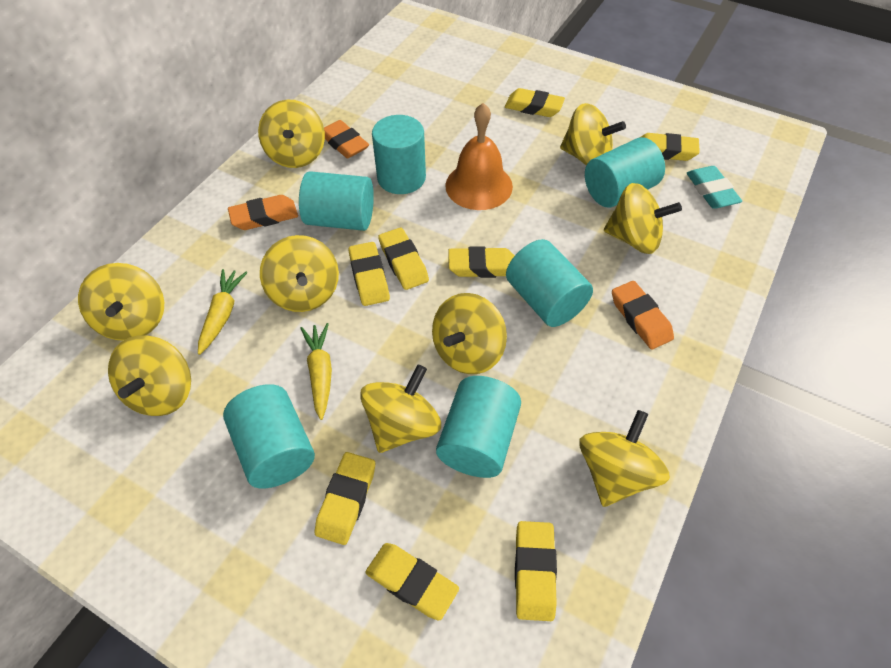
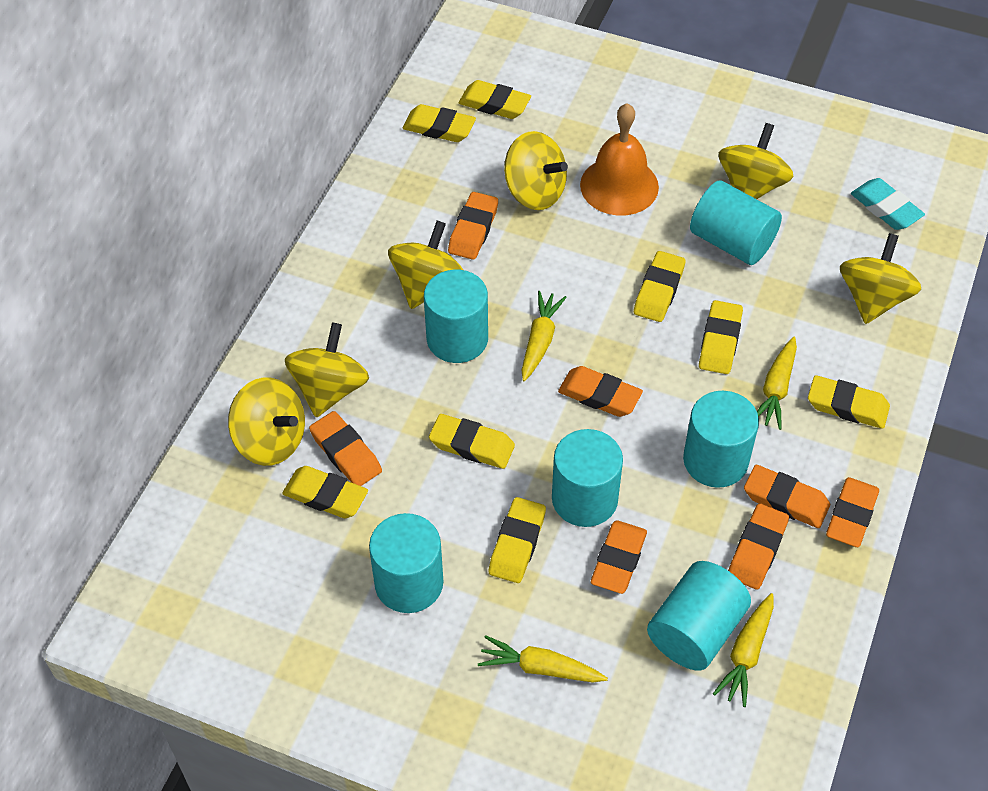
orange eraser: 3 -> 7
yellow carrot: 2 -> 4
yellow spinning top: 9 -> 6

